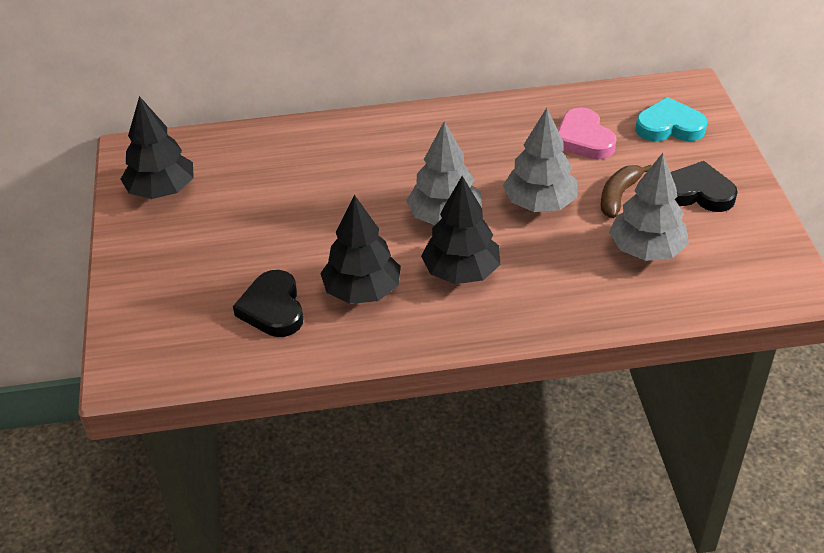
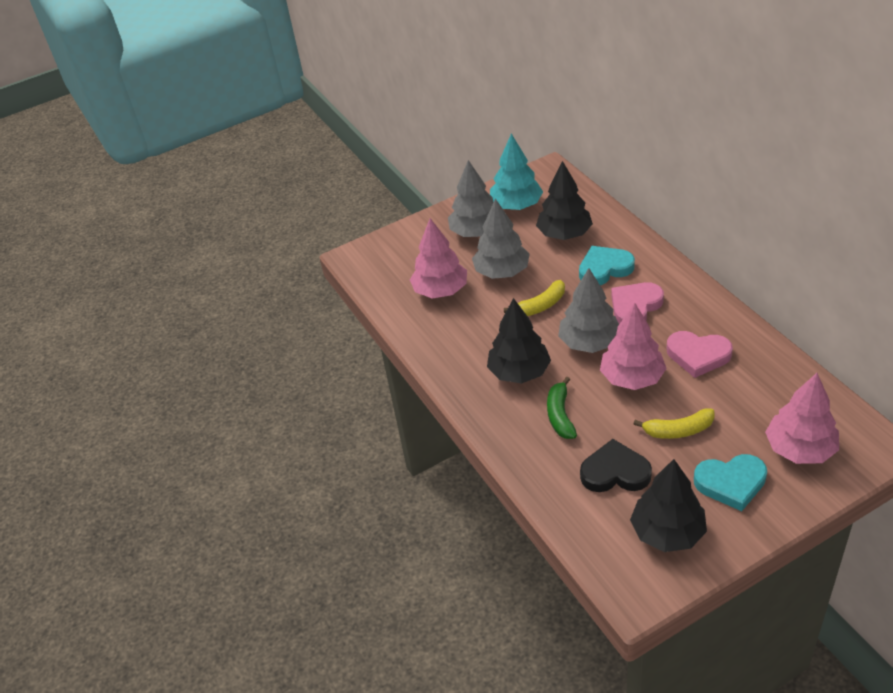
black heart: 2 -> 1
brown banana: 1 -> 0
green banana: 0 -> 1
pink heart: 1 -> 2
pink tree: 0 -> 3
turquoise heart: 1 -> 2
turquoise tree: 0 -> 1
yellow banana: 0 -> 2

